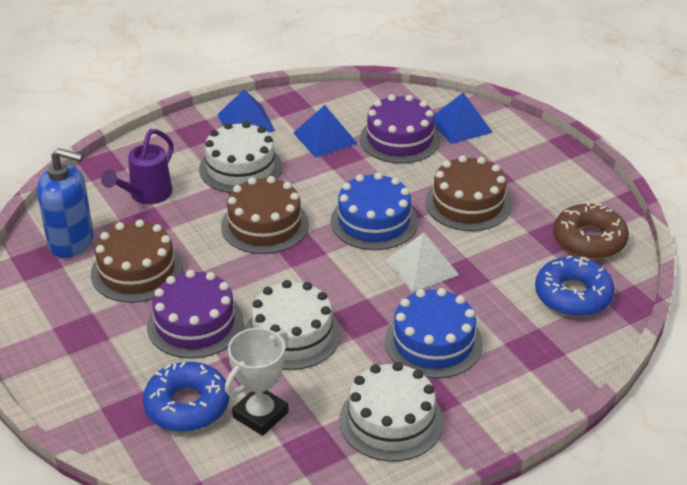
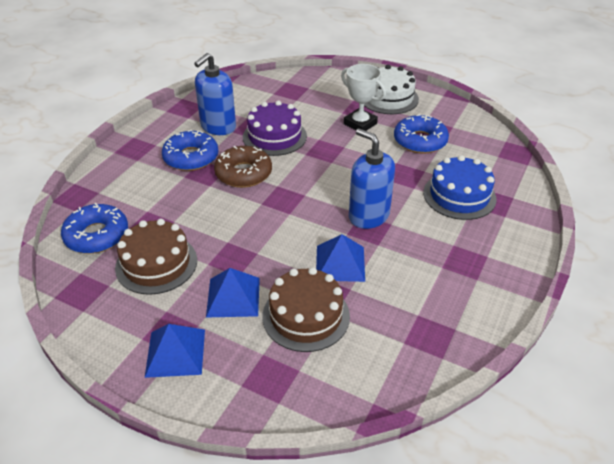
blue cake: 2 -> 1
blue donut: 2 -> 3
blue soap dispenser: 1 -> 2
brown cake: 3 -> 2
purple cake: 2 -> 1
purple watering can: 1 -> 0
white cake: 3 -> 1
white pyramid: 1 -> 0

